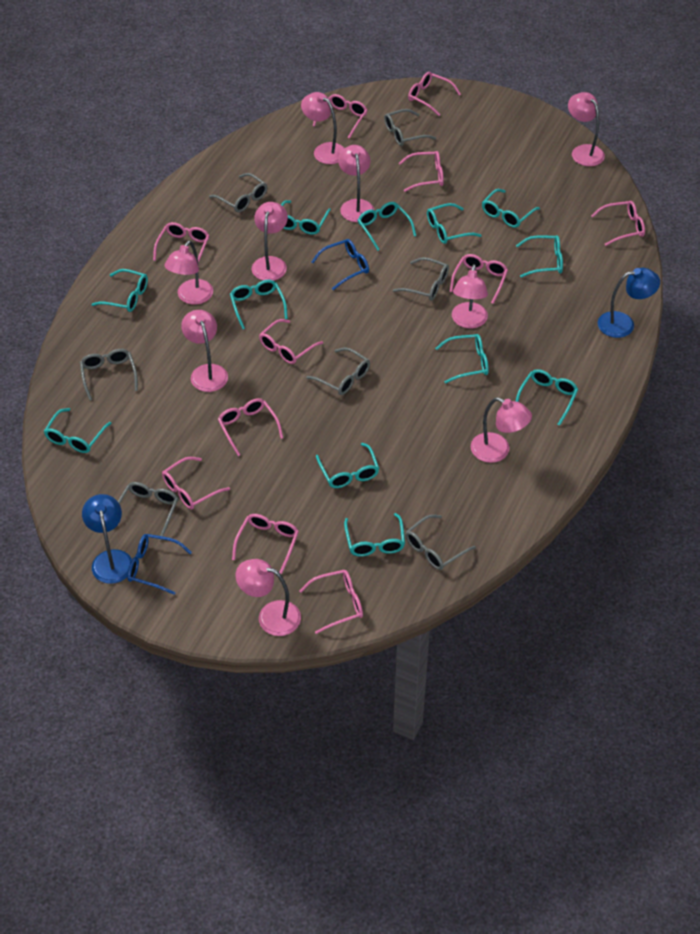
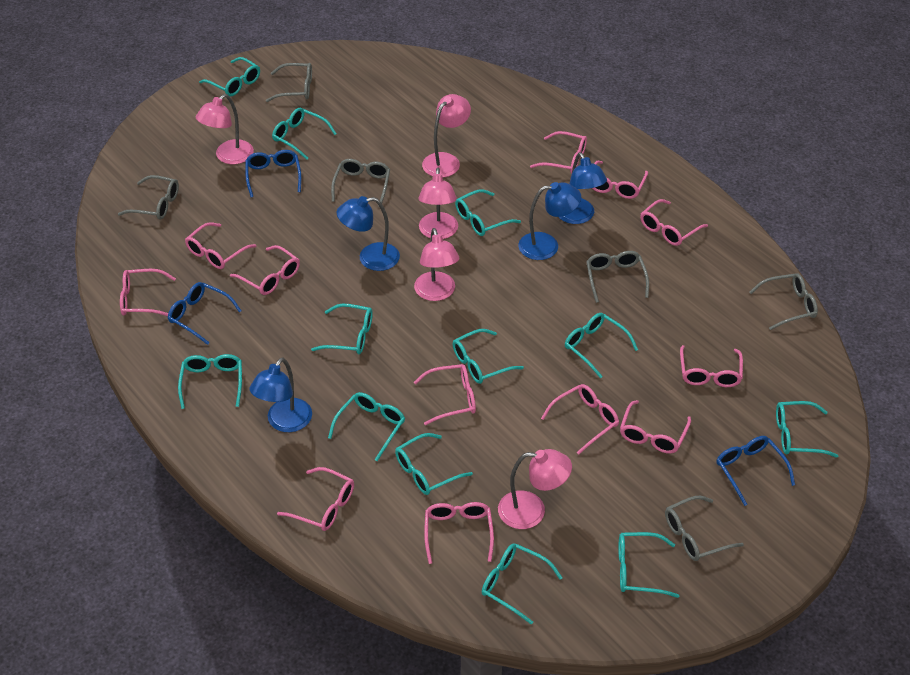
blue glasses: 2 -> 3
blue lamp: 2 -> 4
grey glasses: 7 -> 6
pink glasses: 11 -> 12
pink lamp: 9 -> 5

